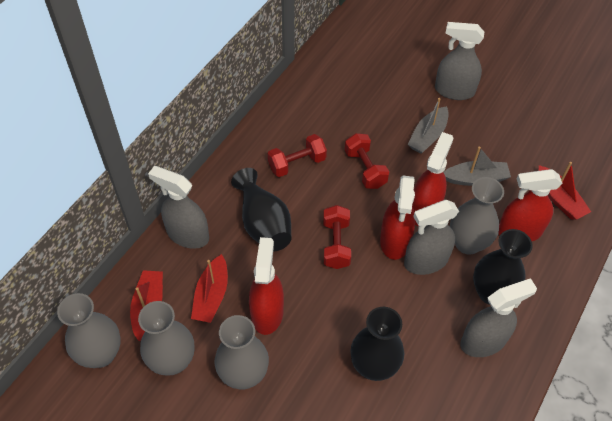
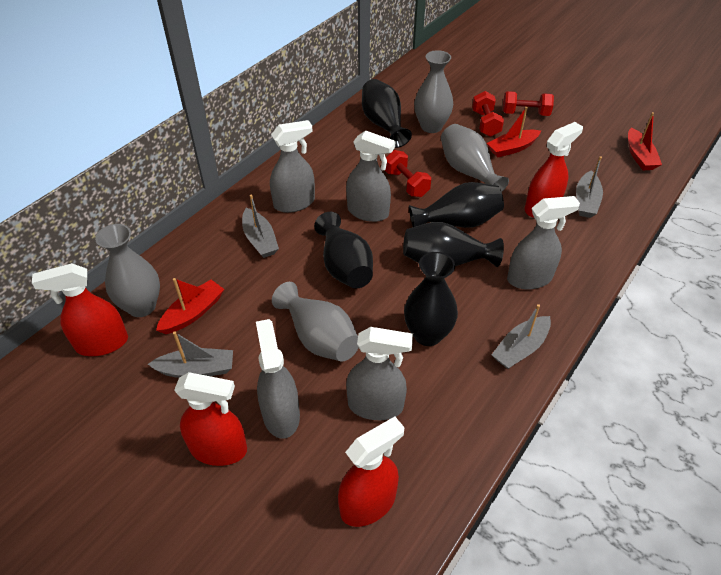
black vase: 3 -> 5
grey boat: 2 -> 4
grey spray bottle: 4 -> 5

